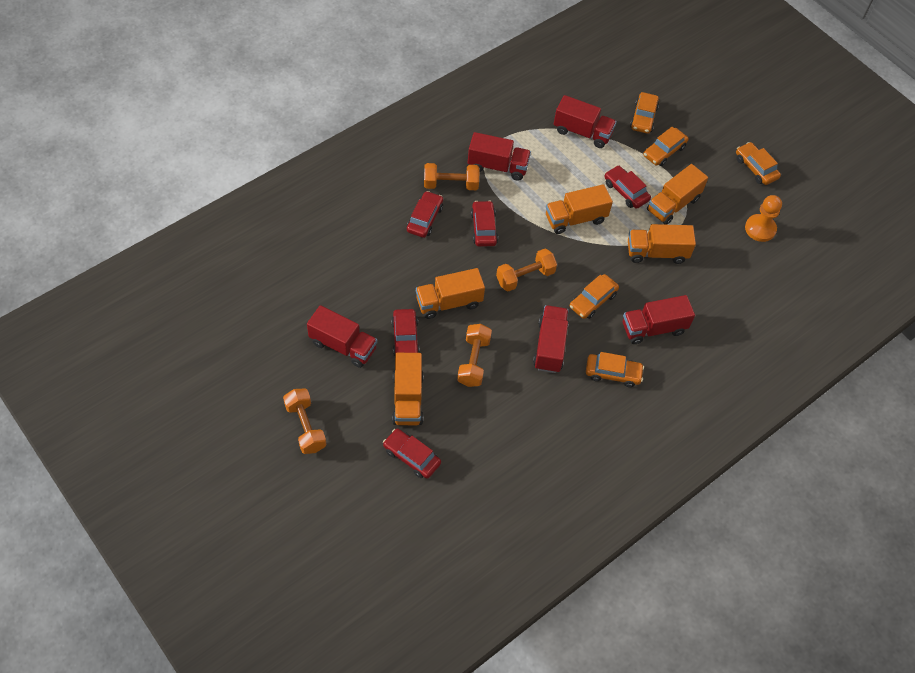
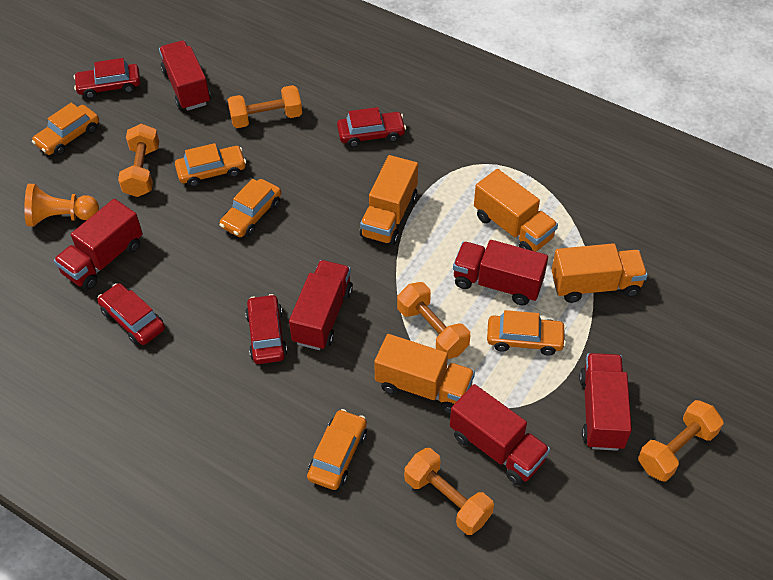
orange dumbbell: 4 -> 5
orange truck: 5 -> 4
red car: 5 -> 4
red truck: 5 -> 6

